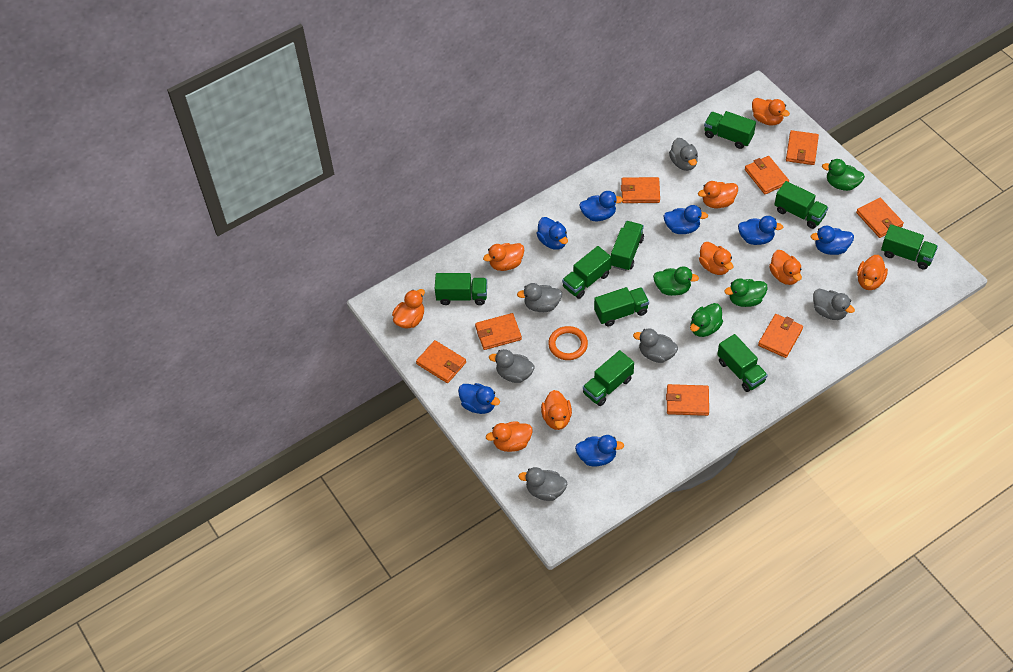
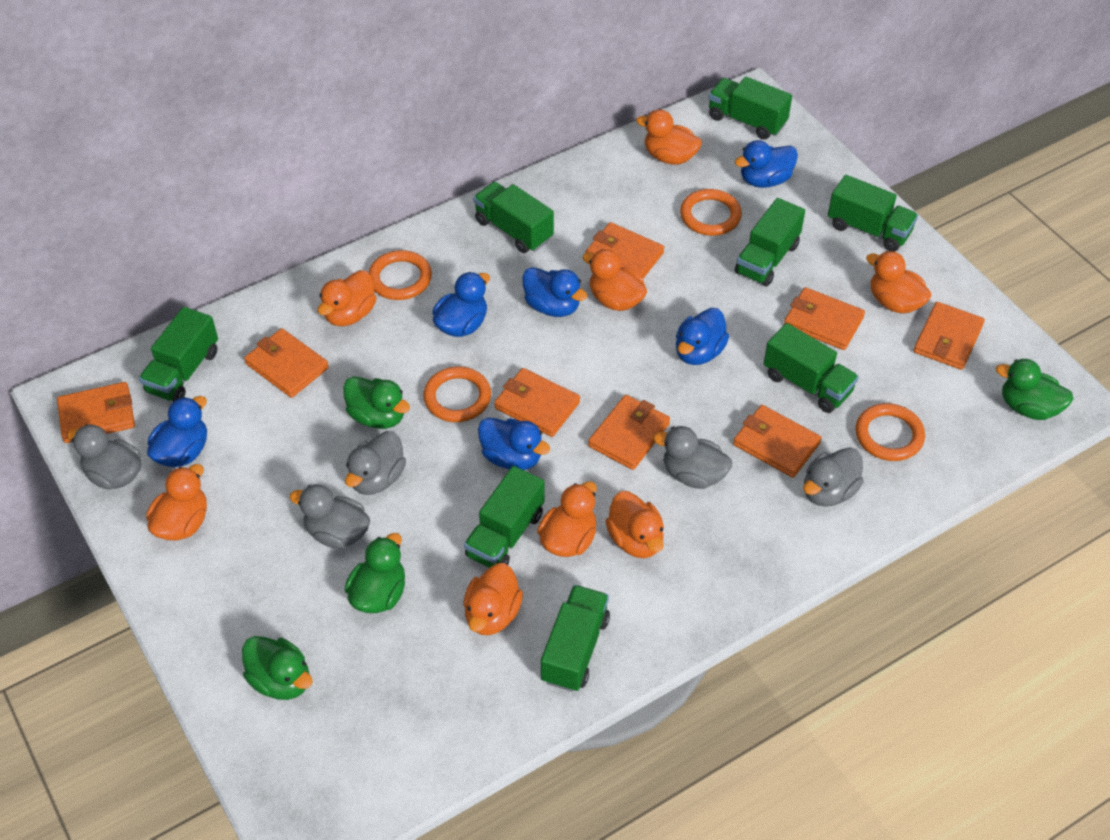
blue duck: 7 -> 6
green truck: 9 -> 8
grey duck: 6 -> 5
orange duck: 9 -> 8
orange ring: 1 -> 4

